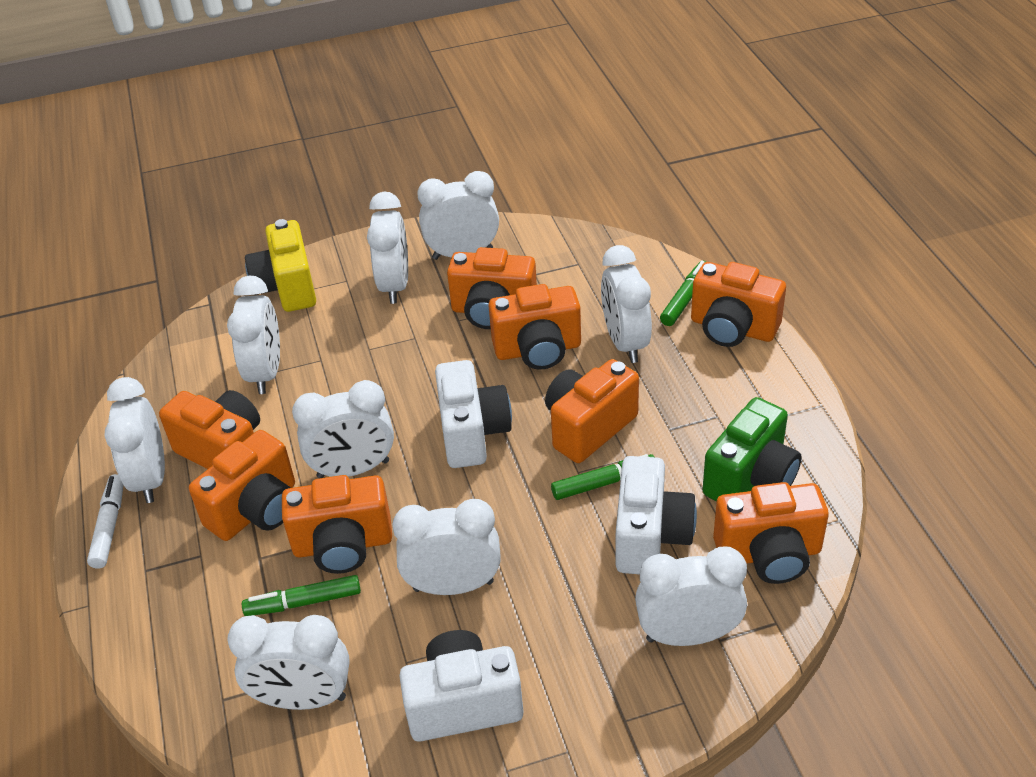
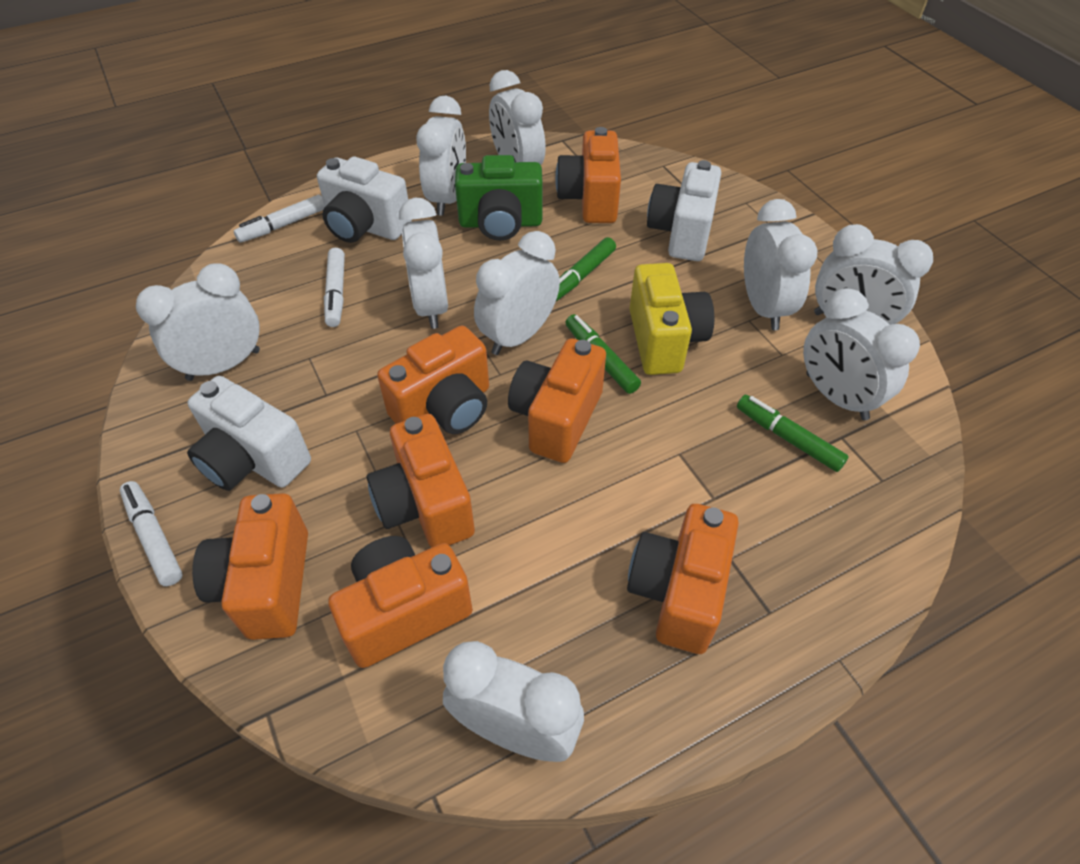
orange camera: 8 -> 7
white marker: 1 -> 3

